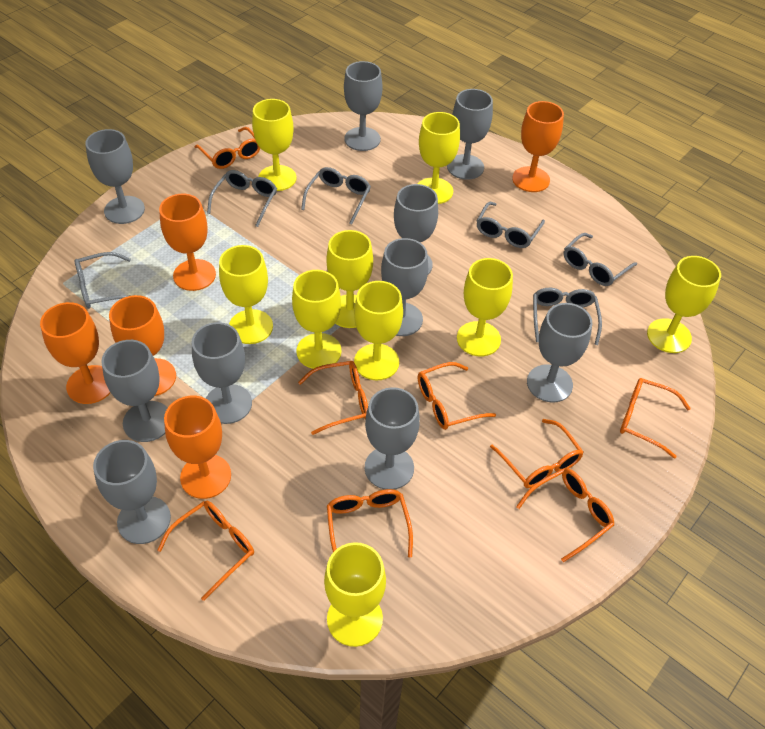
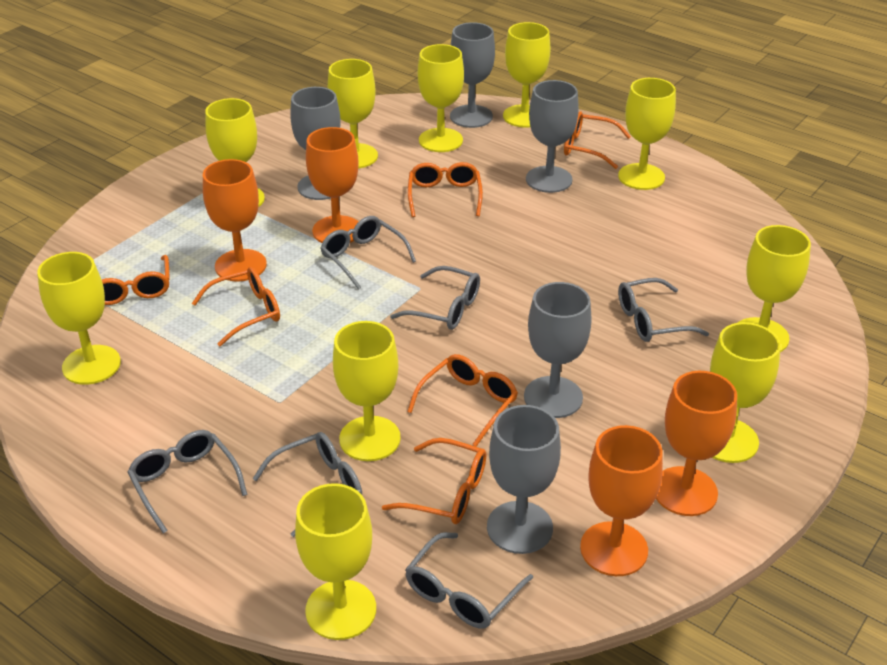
grey goblet: 10 -> 5
orange glasses: 8 -> 6
orange goblet: 5 -> 4
yellow goblet: 9 -> 10

